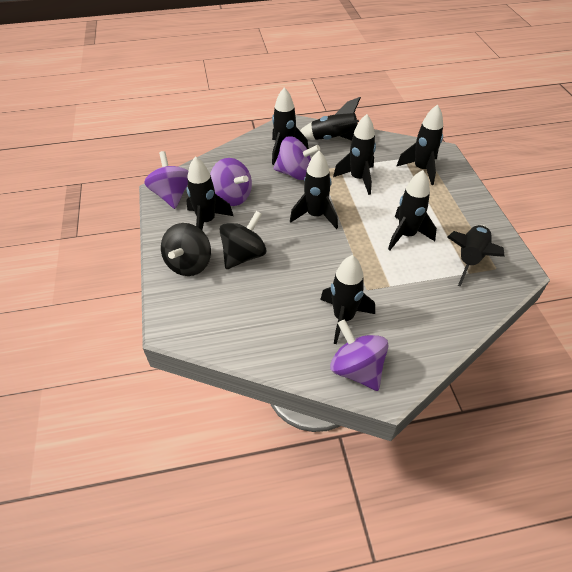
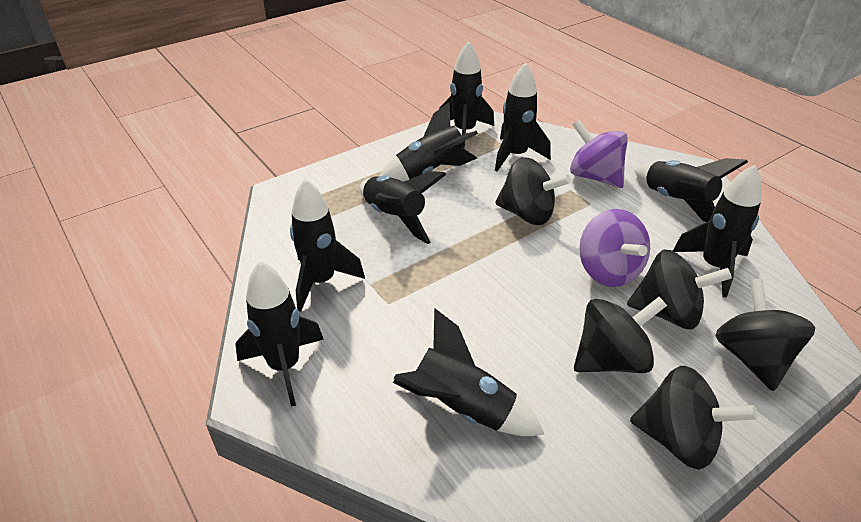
black spinning top: 2 -> 5
purple spinning top: 4 -> 2

